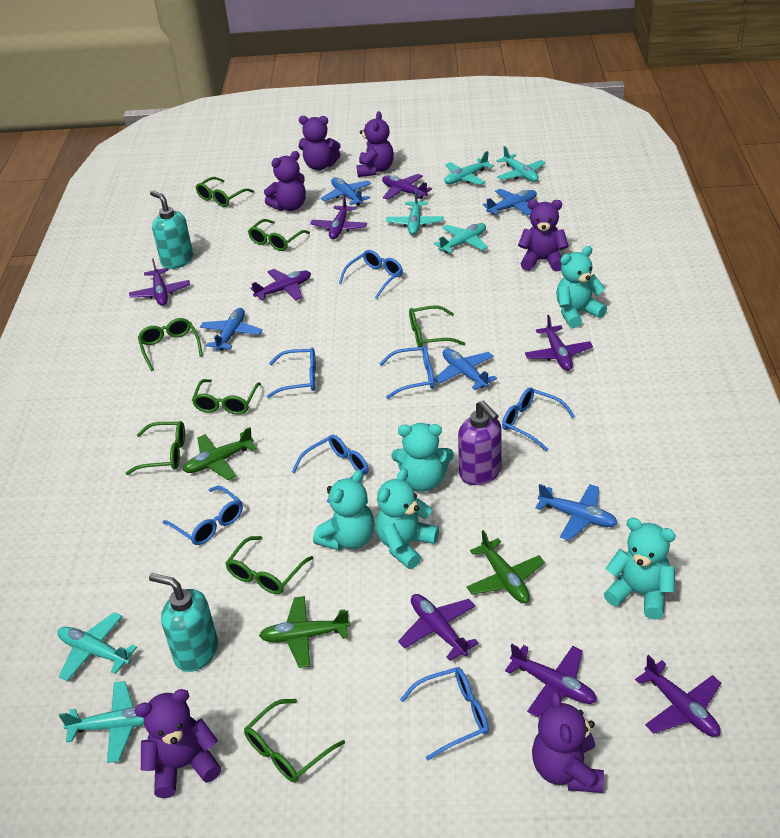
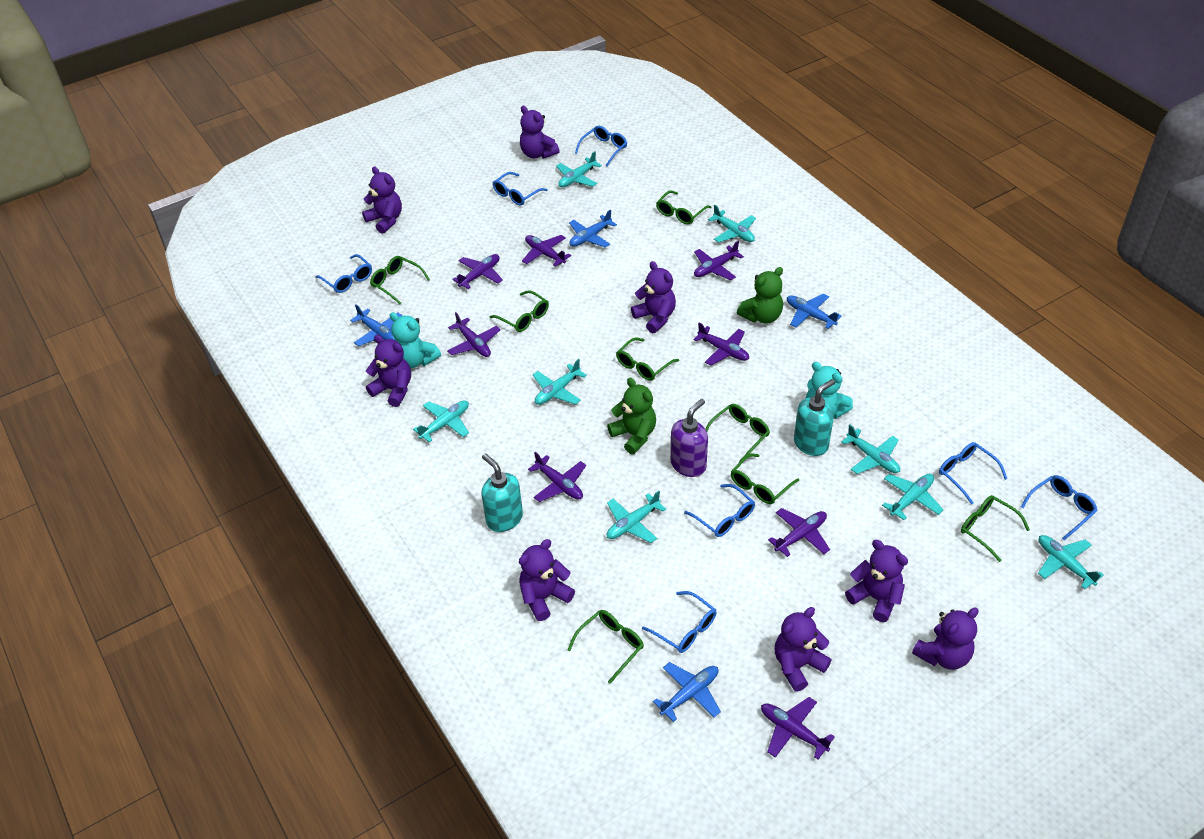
blue plane: 5 -> 4
green plane: 3 -> 0
green teddy bear: 0 -> 2
purple teddy bear: 6 -> 8
turquoise plane: 6 -> 8
turquoise teddy bear: 5 -> 2

